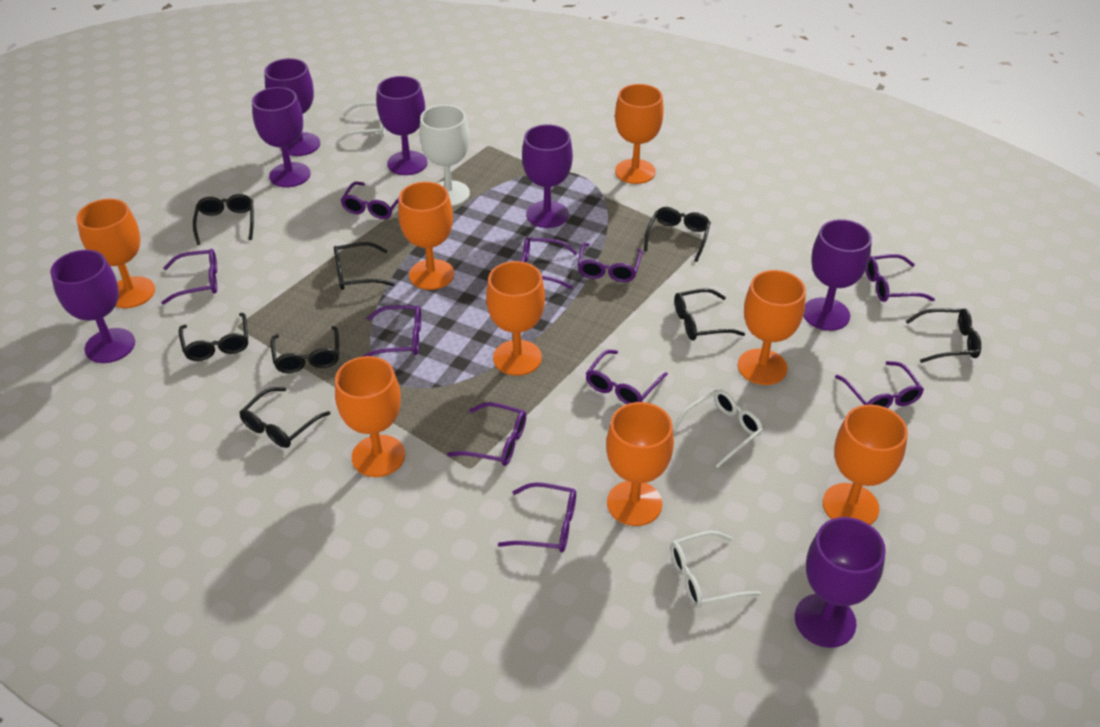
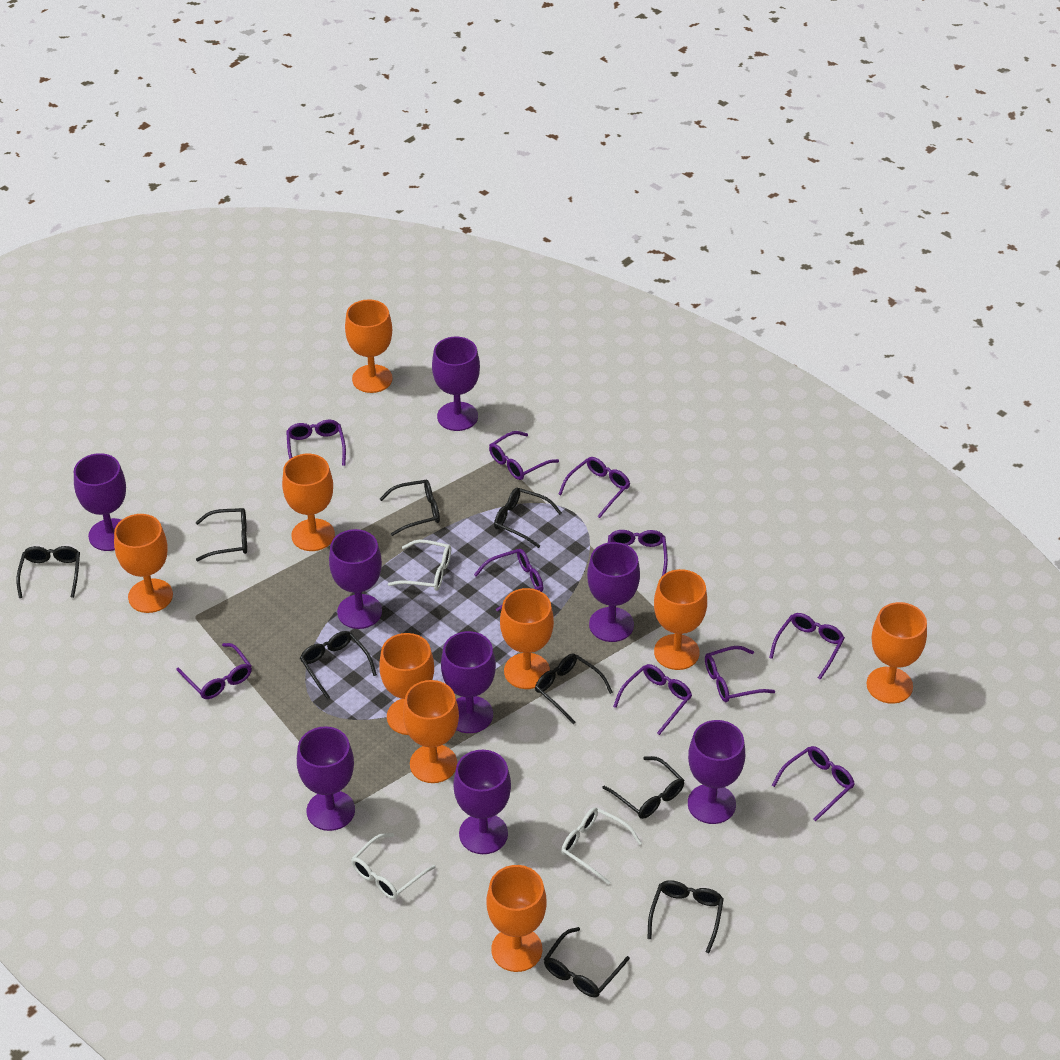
black glasses: 8 -> 9
orange goblet: 8 -> 9
purple goblet: 7 -> 8
white goblet: 1 -> 0

